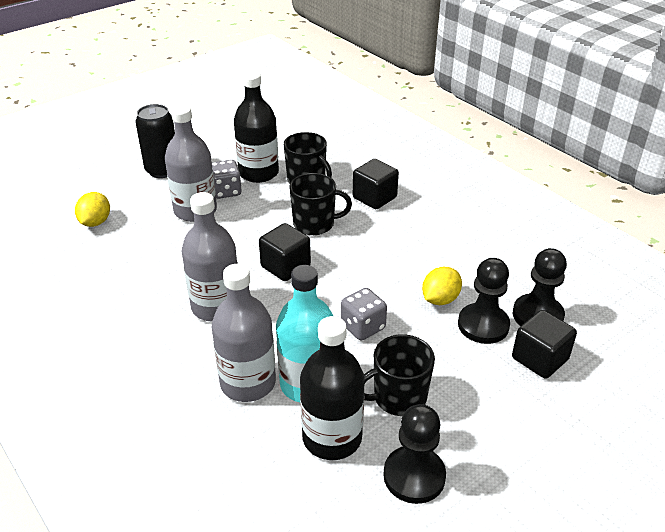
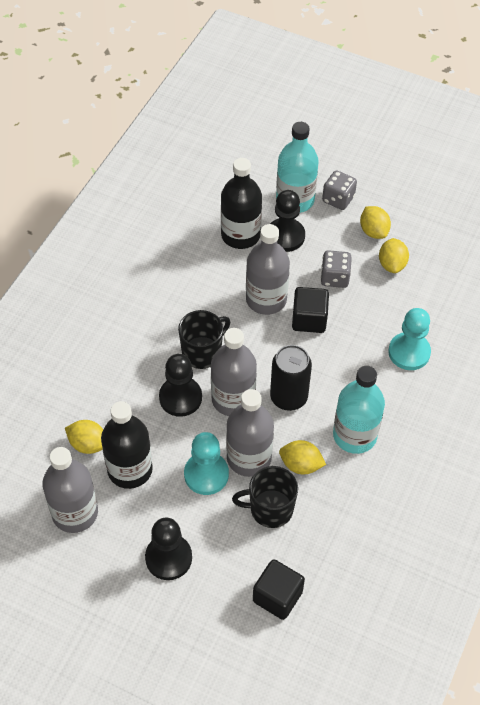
black cube: 3 -> 2
black mug: 3 -> 2
grey bottle: 3 -> 4
turquoise bottle: 1 -> 2
turquoise pawn: 0 -> 2
yellow lemon: 2 -> 4

